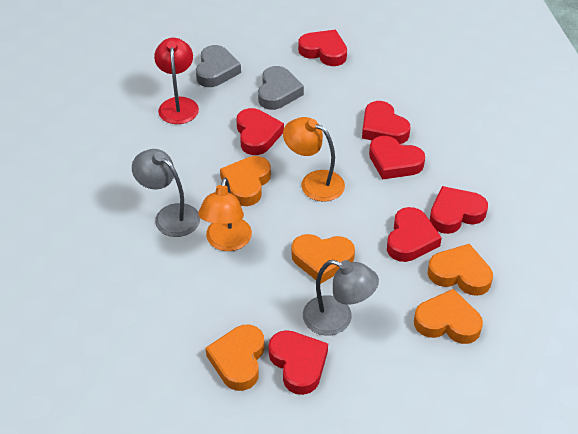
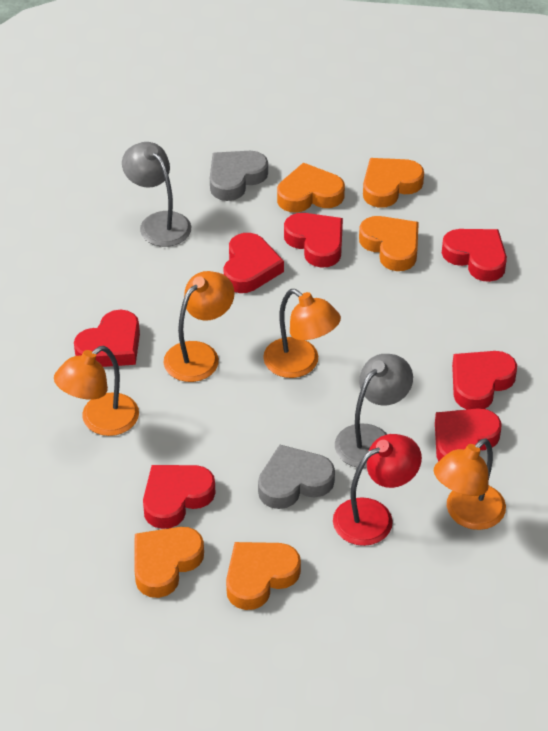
orange lamp: 2 -> 4

